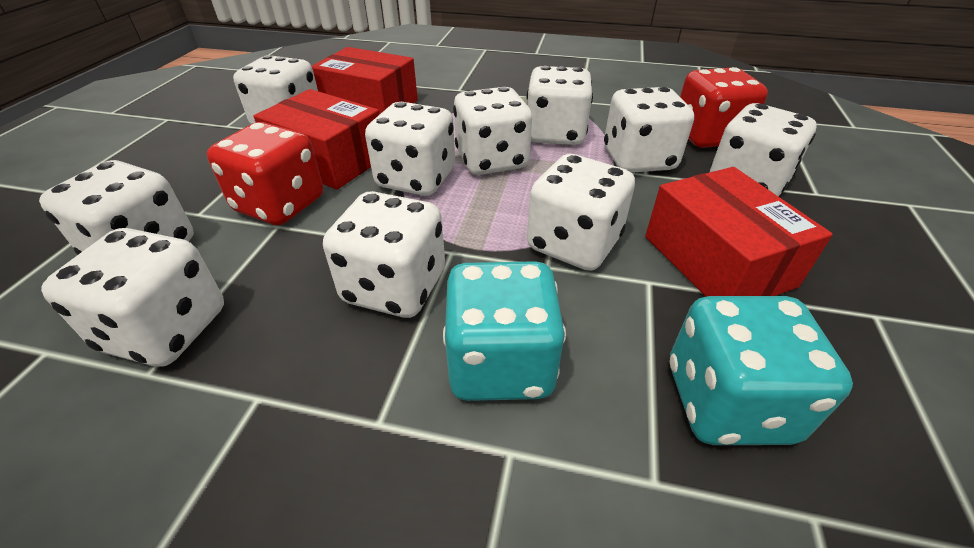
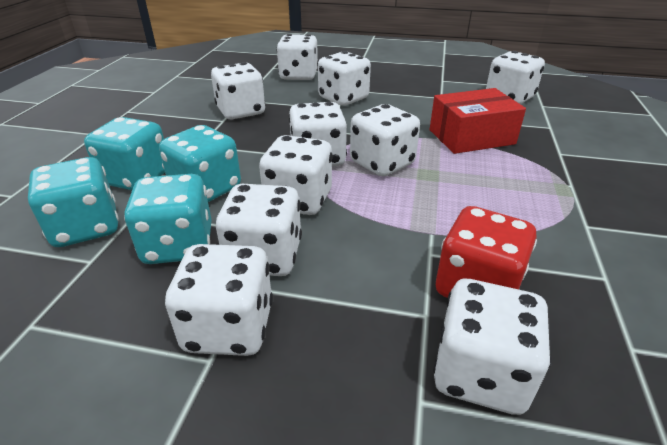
red box: 3 -> 1
red dice: 2 -> 1
turquoise dice: 2 -> 4

